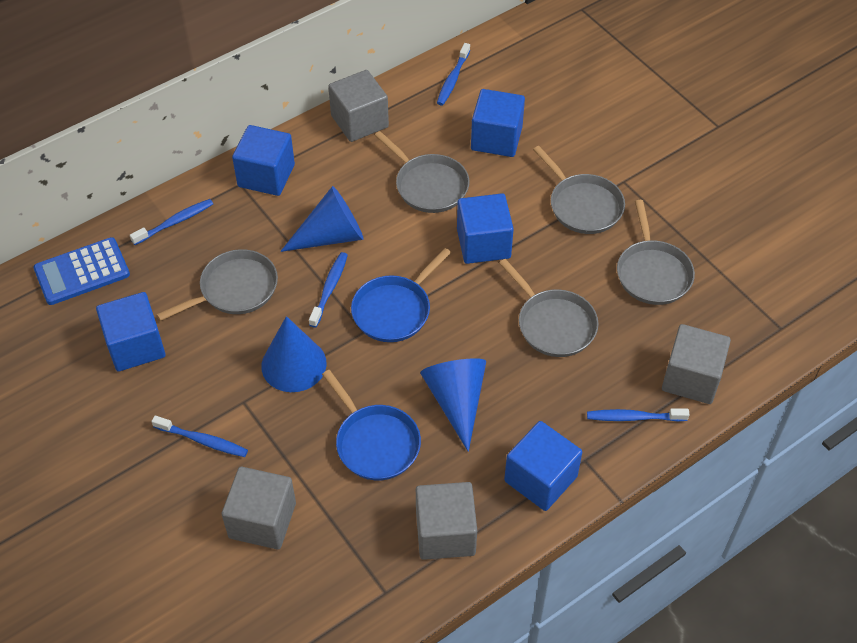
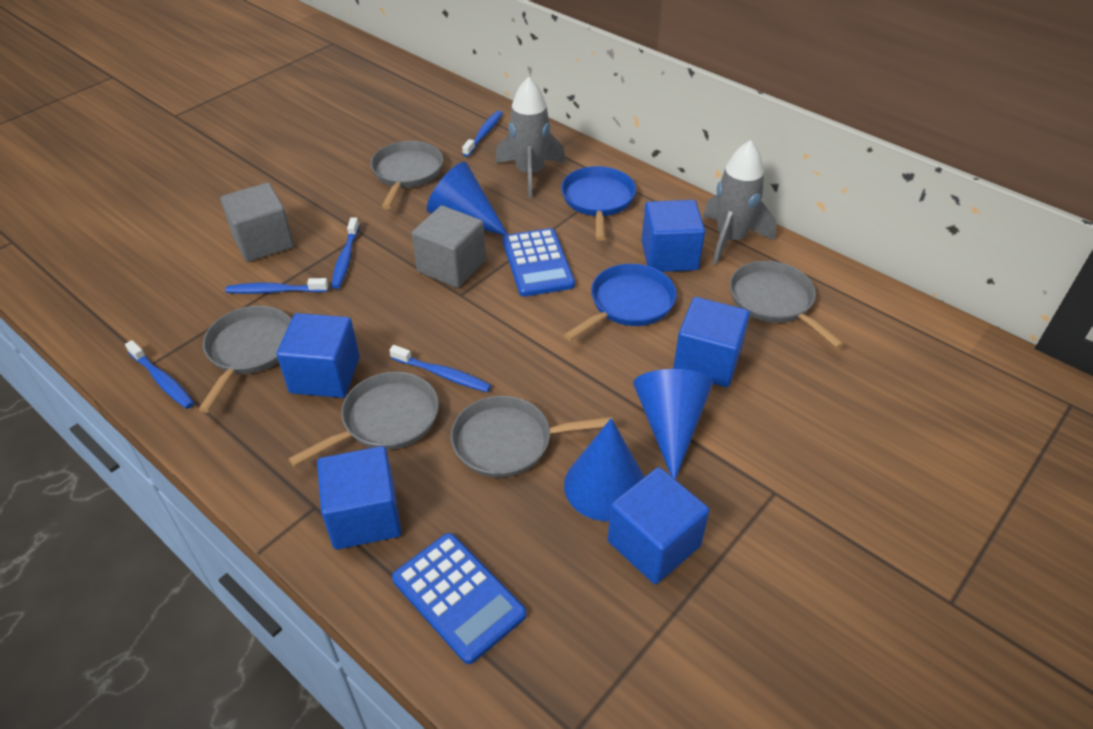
blue calculator: 1 -> 2
grey cube: 4 -> 2
grey rocket: 0 -> 2

